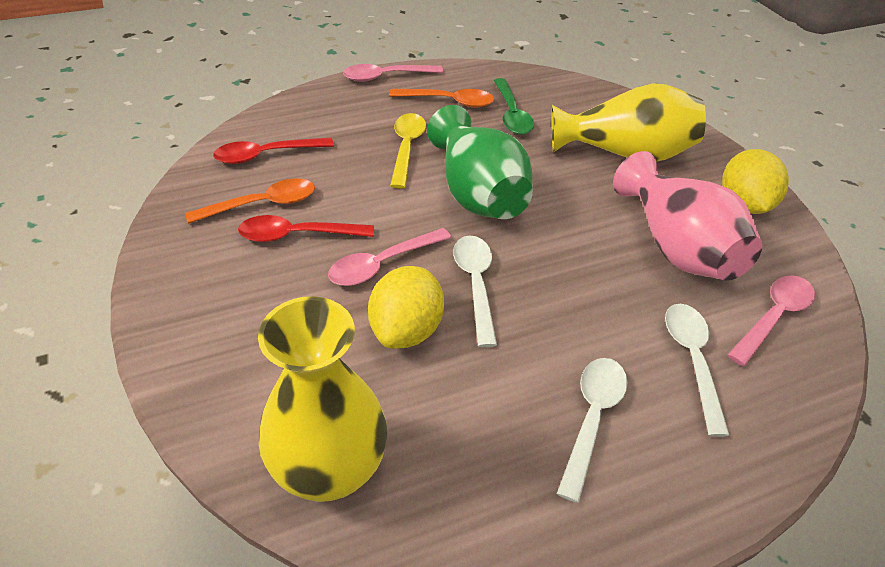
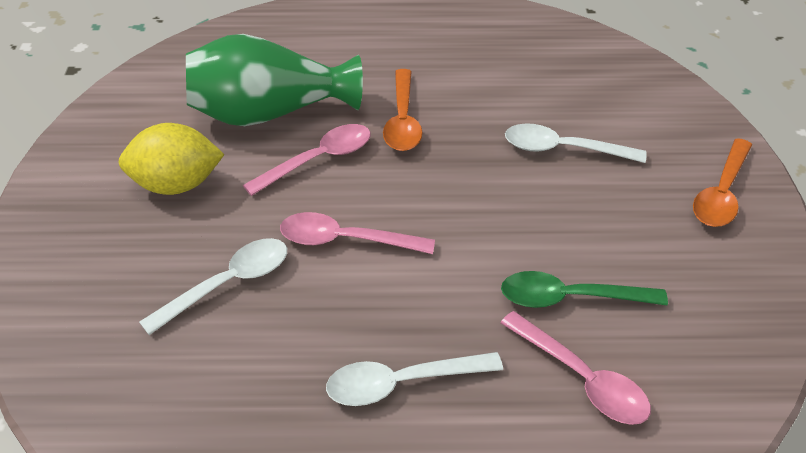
pink vase: 1 -> 0
red spoon: 2 -> 0
yellow lemon: 2 -> 1
yellow spoon: 1 -> 0
yellow vase: 2 -> 0

